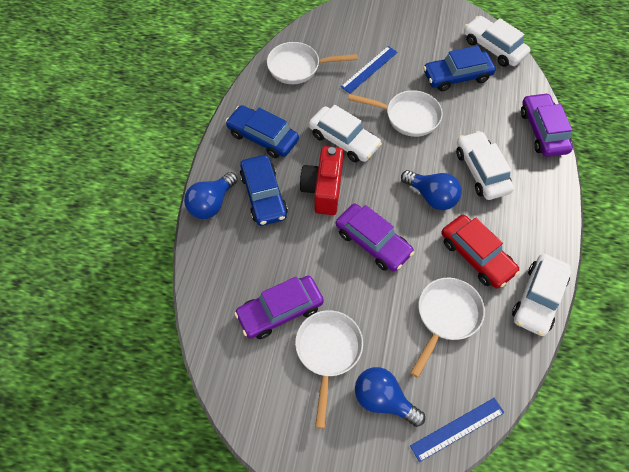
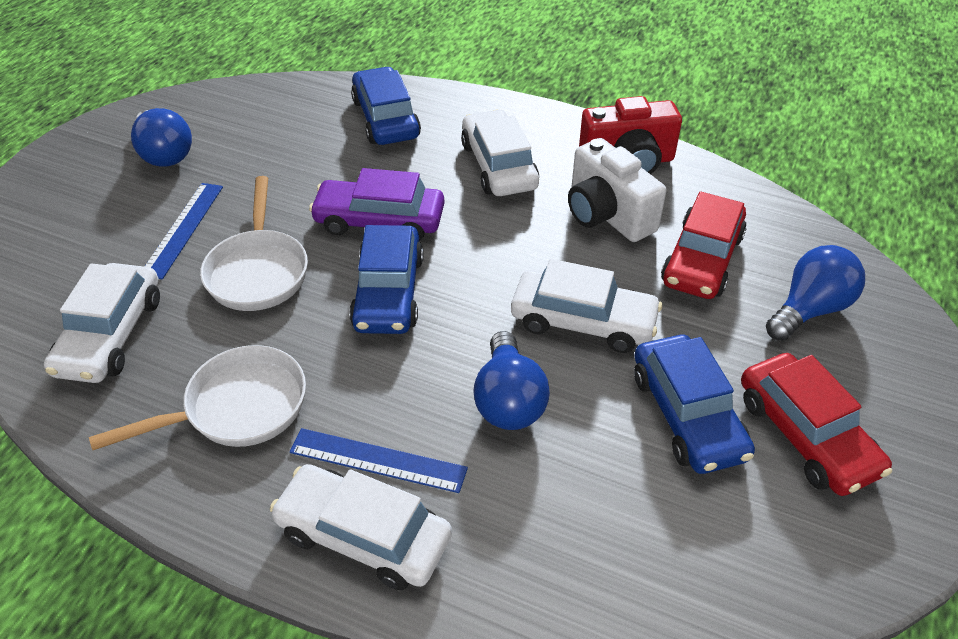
purple car: 3 -> 1
red car: 1 -> 2
white camera: 0 -> 1
white pan: 4 -> 2

